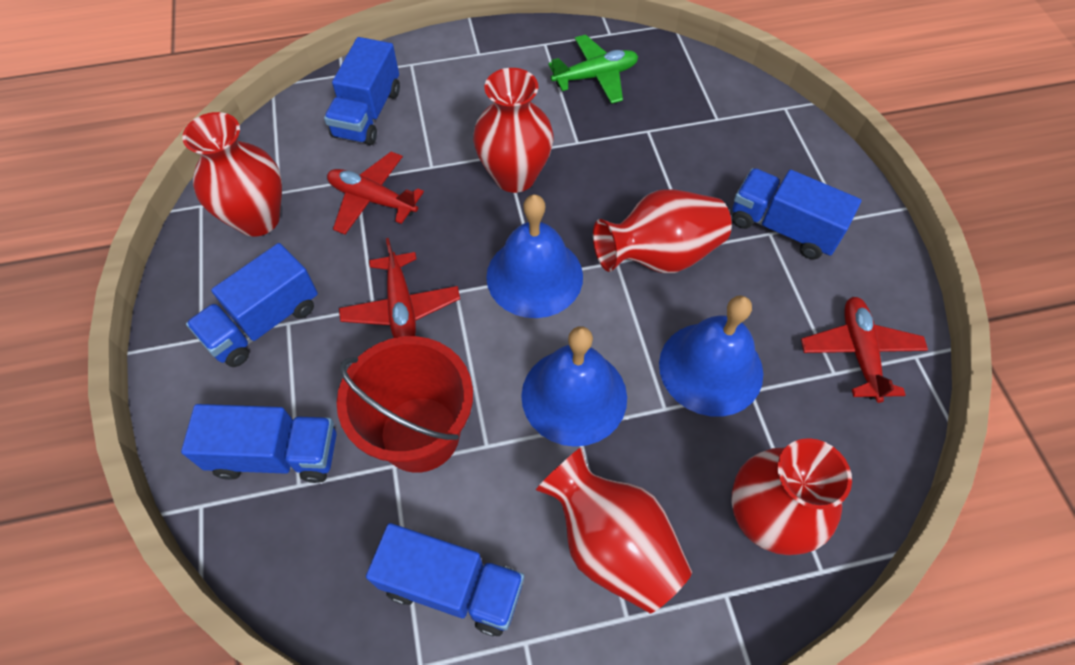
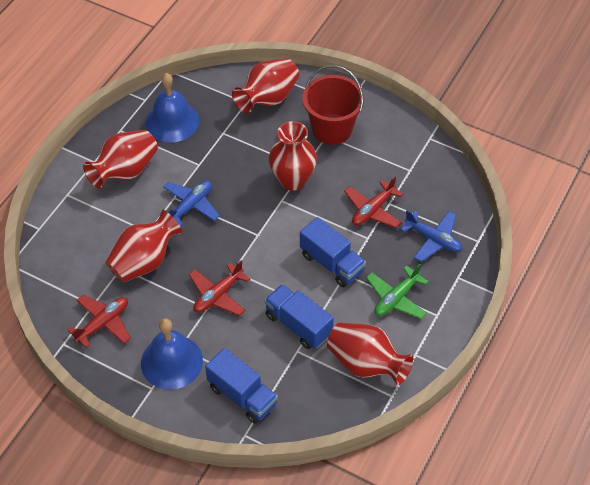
blue bell: 3 -> 2
blue plane: 0 -> 2
blue truck: 5 -> 3

